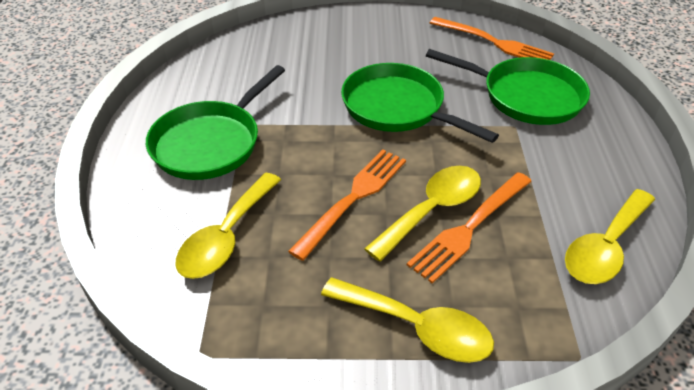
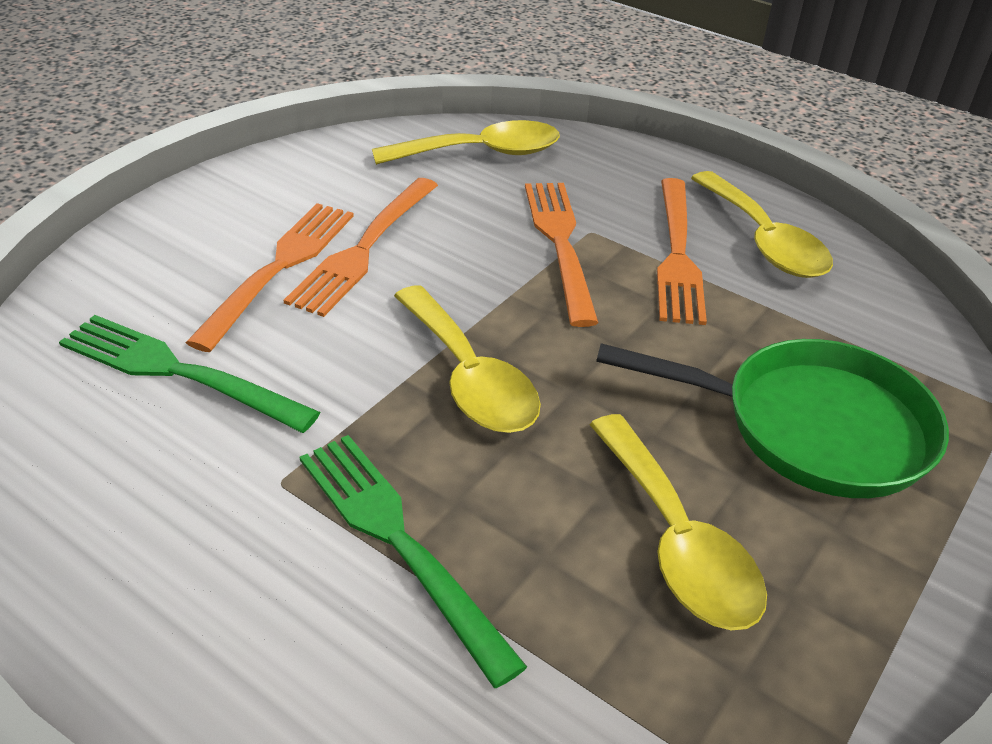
green fork: 0 -> 2
green pan: 3 -> 1
orange fork: 3 -> 4

